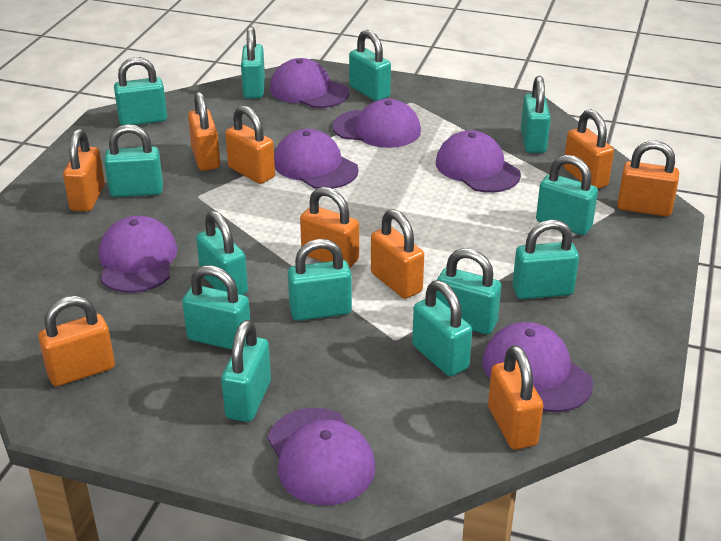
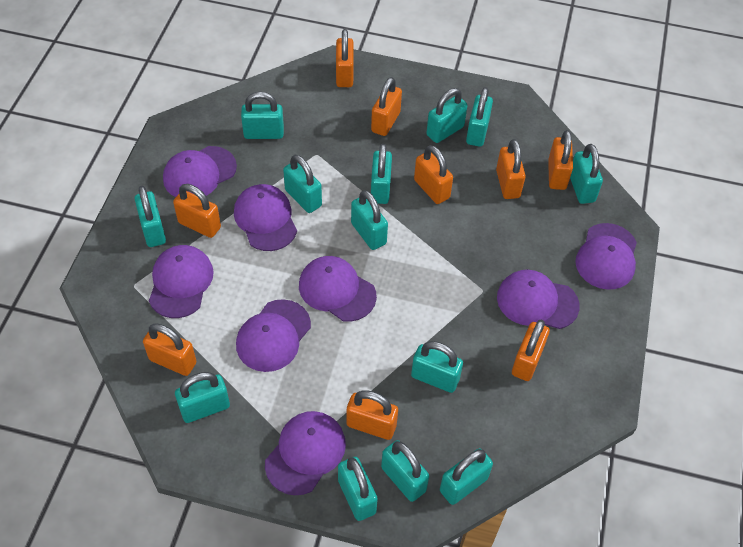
purple cap: 7 -> 8

